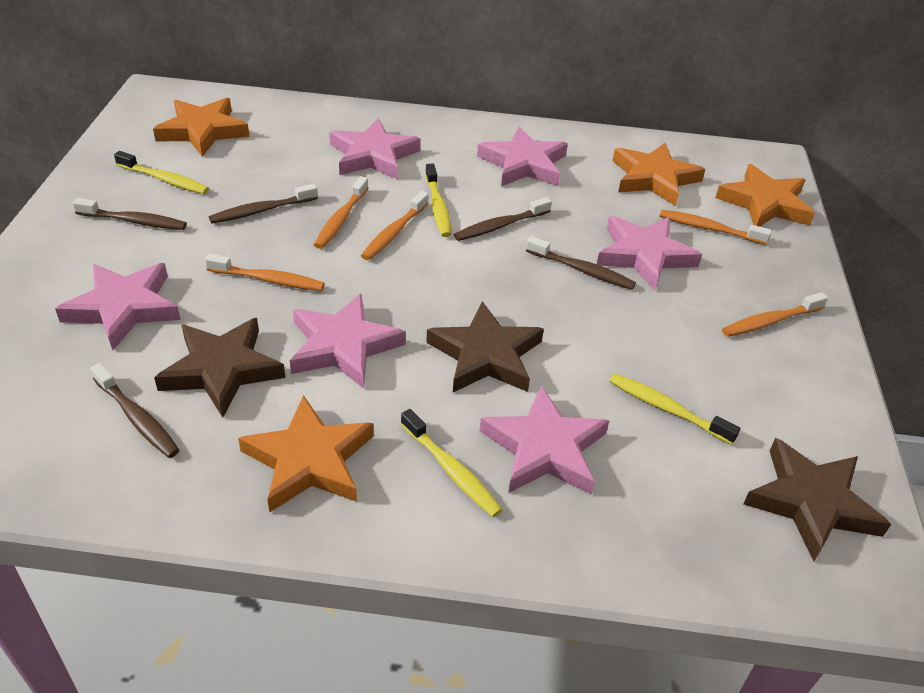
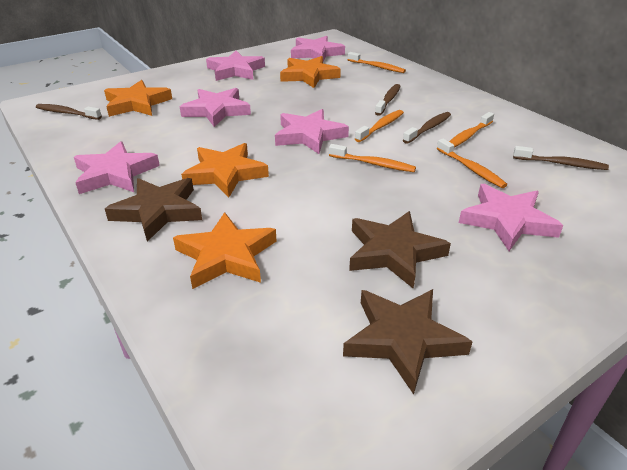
brown toothbrush: 5 -> 4
yellow toothbrush: 4 -> 0

